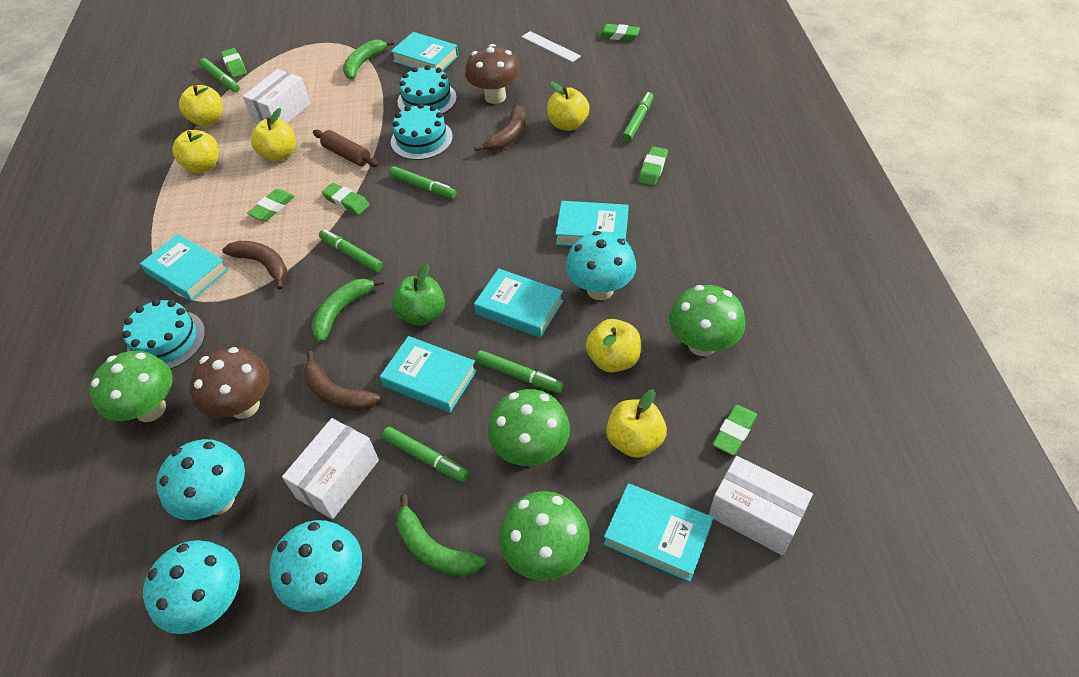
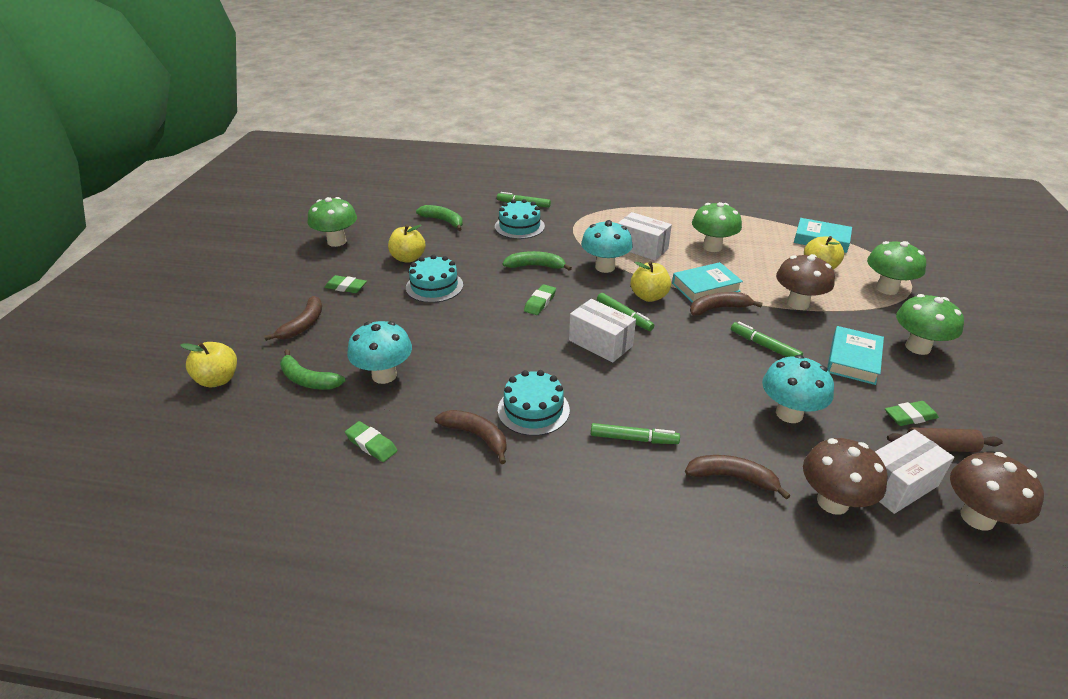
brown banana: 3 -> 4
brown mushroom: 2 -> 3
green apple: 1 -> 0
green eraser: 6 -> 4
green marker: 6 -> 4
turquoise book: 6 -> 3
turquoise mushroom: 4 -> 3
white ruler: 1 -> 0
yellow apple: 6 -> 4

